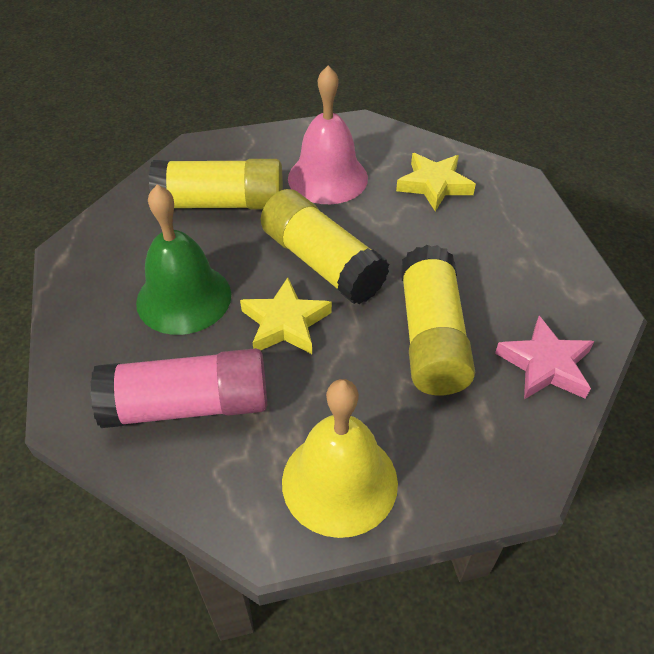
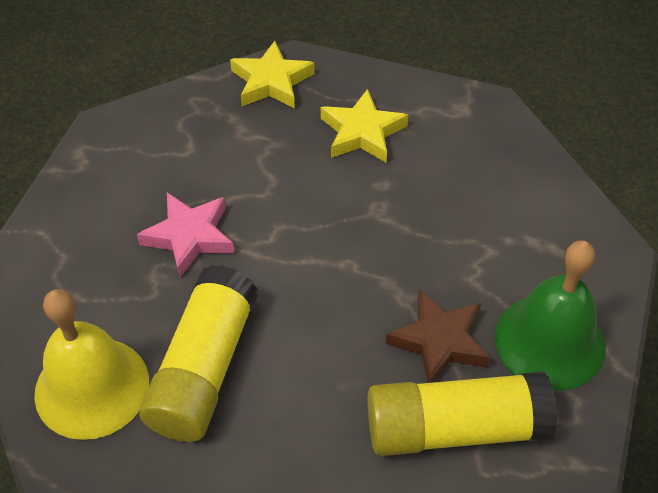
brown star: 0 -> 1
pink bell: 1 -> 0
pink glue stick: 1 -> 0
yellow glue stick: 3 -> 2

